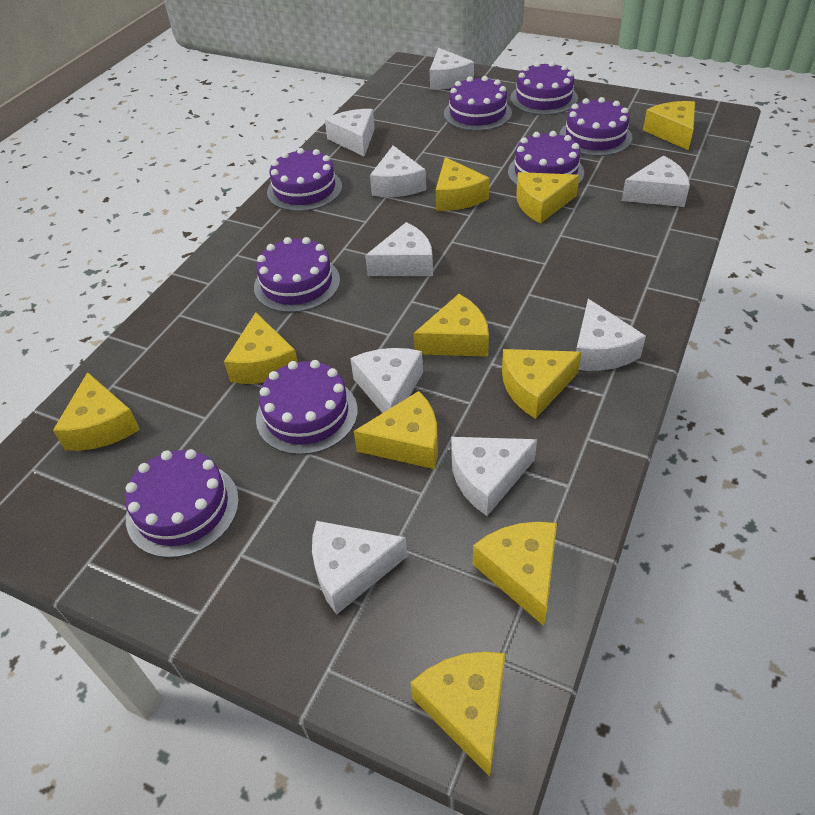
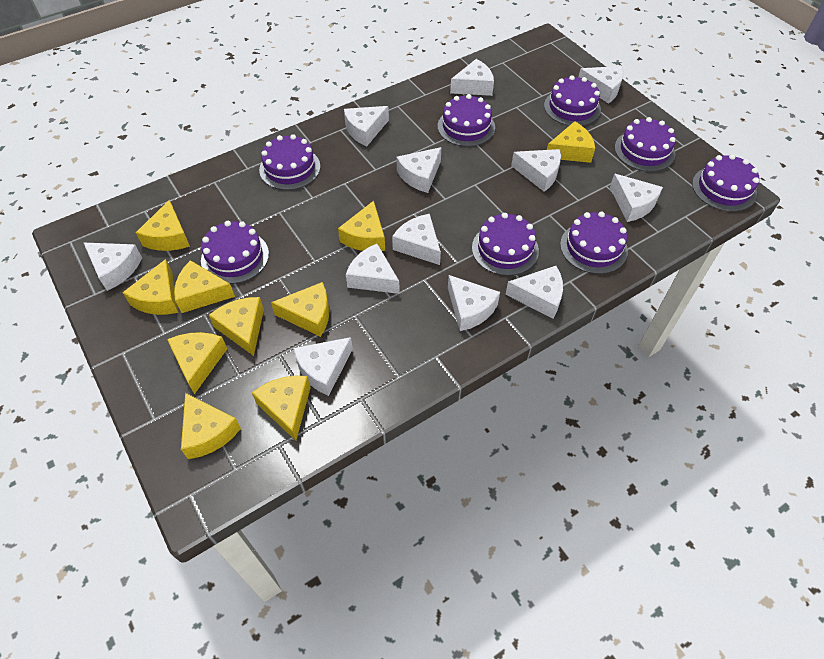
white cheese: 9 -> 12

